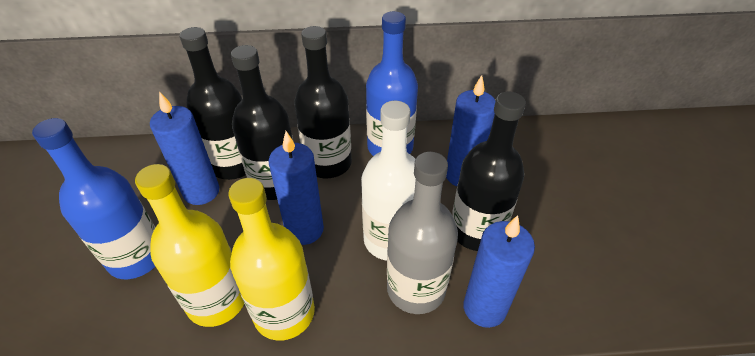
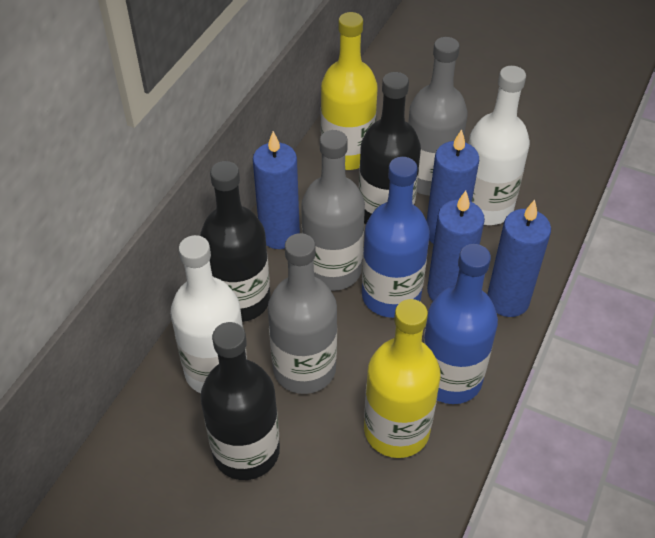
black bottle: 4 -> 3
grey bottle: 1 -> 3
white bottle: 1 -> 2

